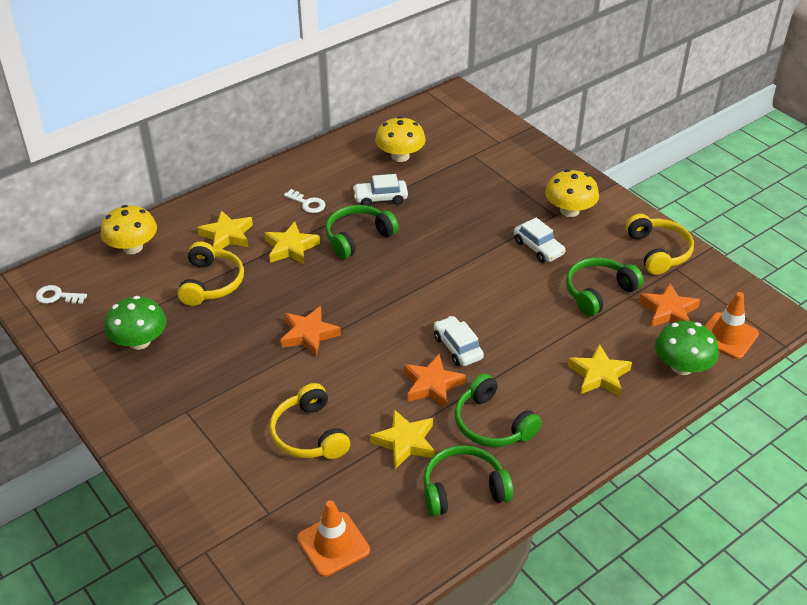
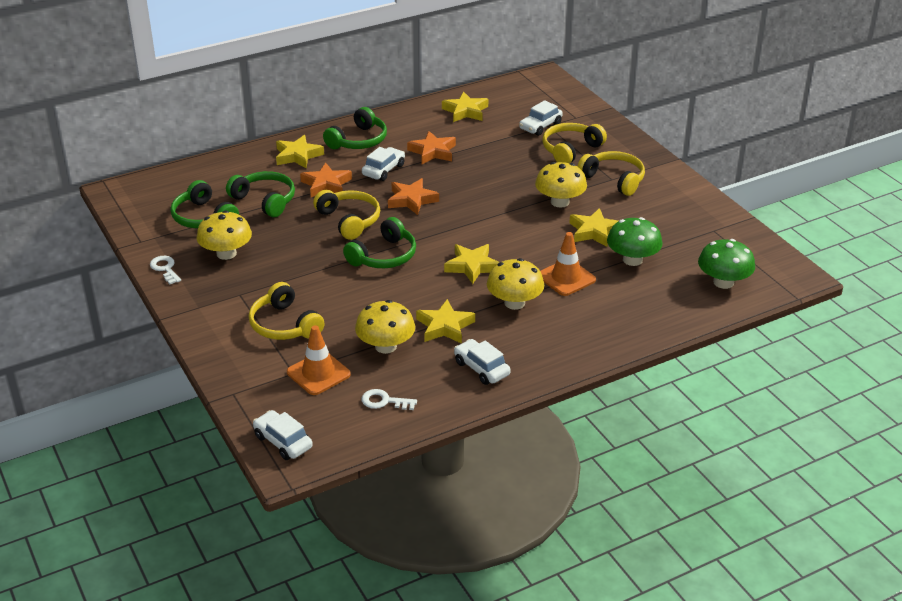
white car: 3 -> 4
yellow headphones: 3 -> 4
yellow mushroom: 3 -> 4
yellow star: 4 -> 5

